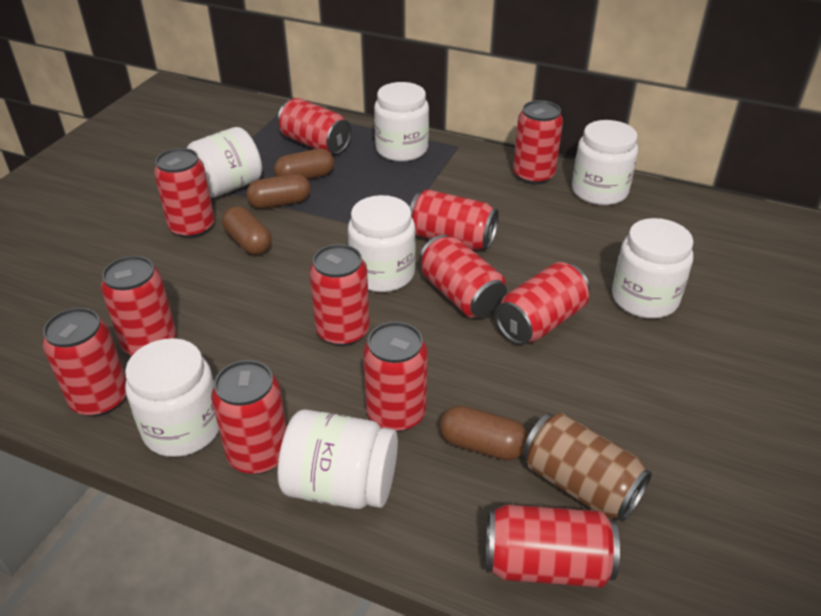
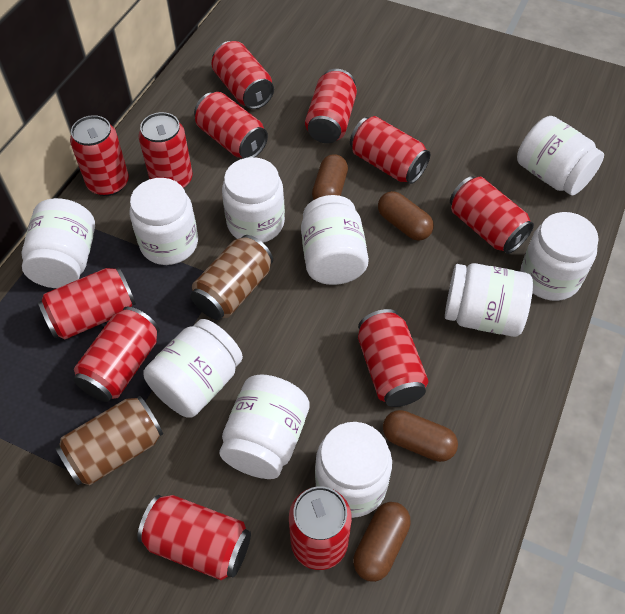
brown can: 1 -> 2
white jar: 7 -> 10

